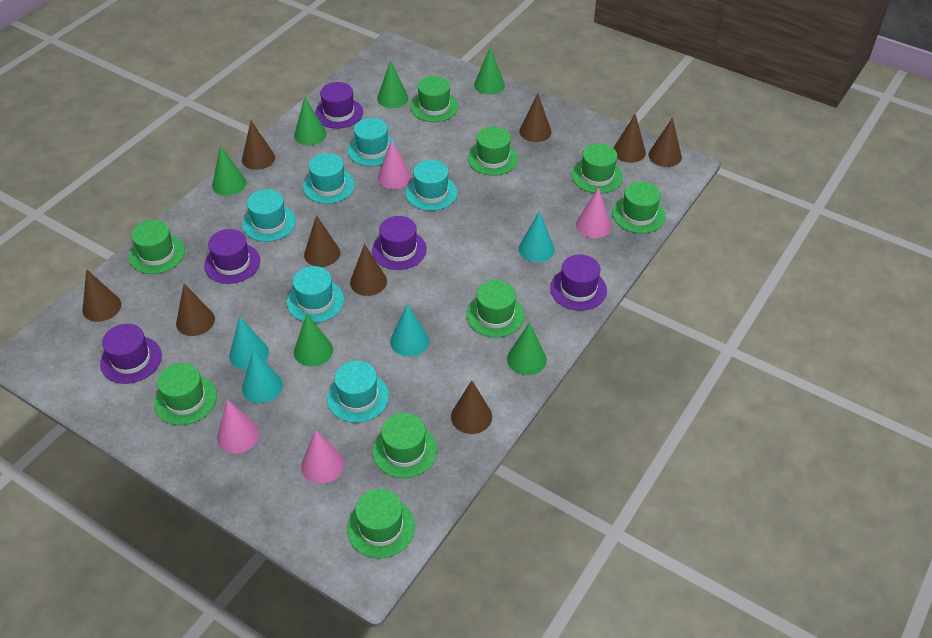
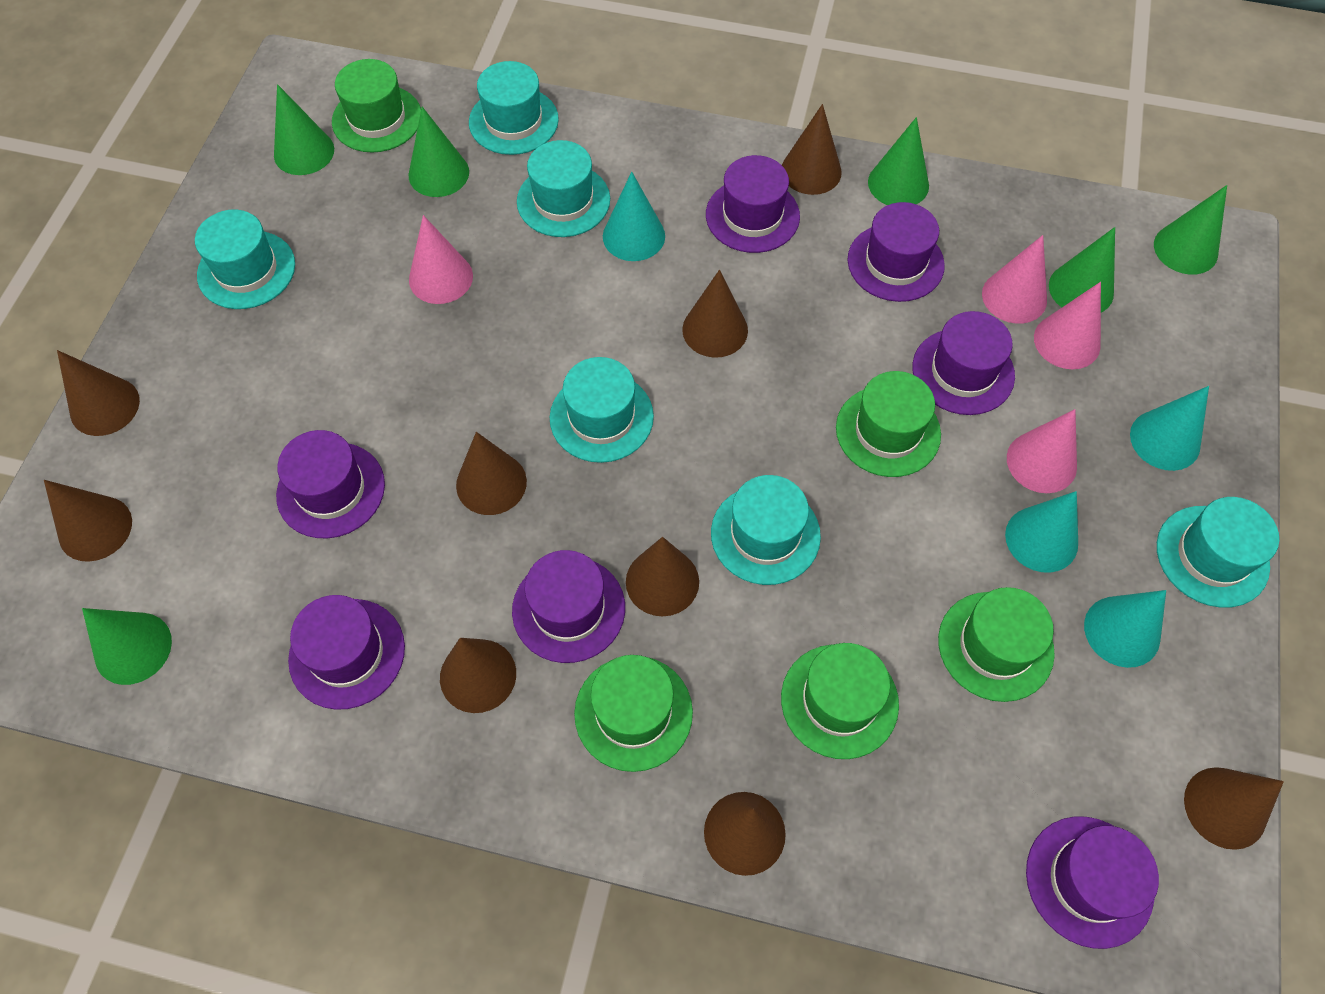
green hat: 9 -> 5
purple hat: 5 -> 7

